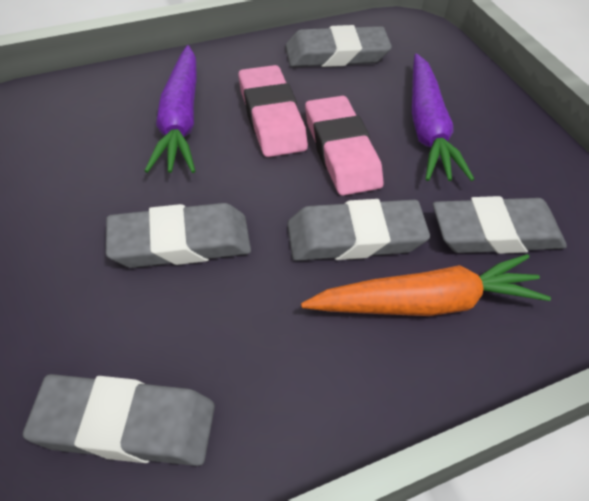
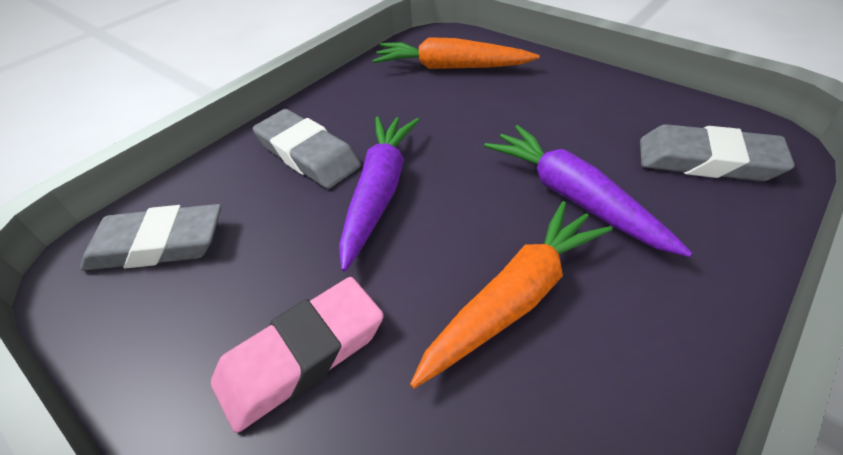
grey eraser: 5 -> 3
orange carrot: 1 -> 2
pink eraser: 2 -> 1

